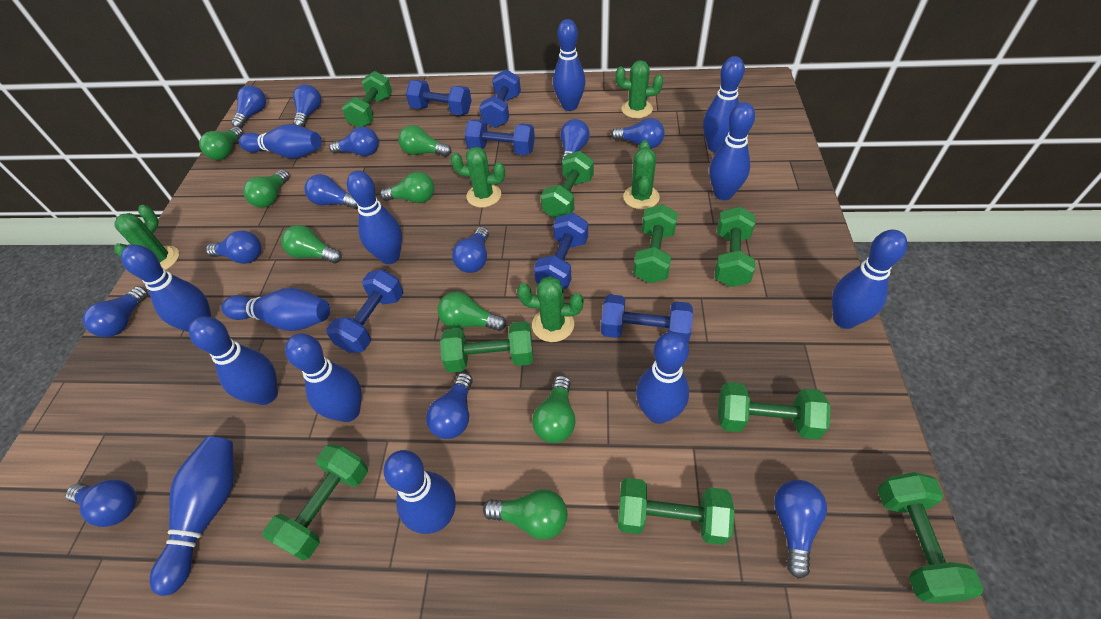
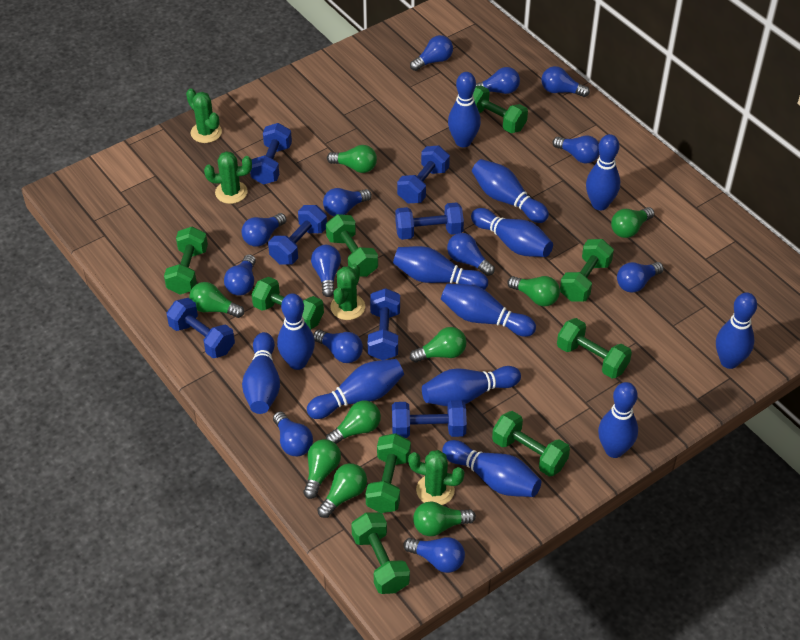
blue dumbbell: 6 -> 7
blue light bulb: 12 -> 13
green cactus: 5 -> 4
green light bulb: 8 -> 9

